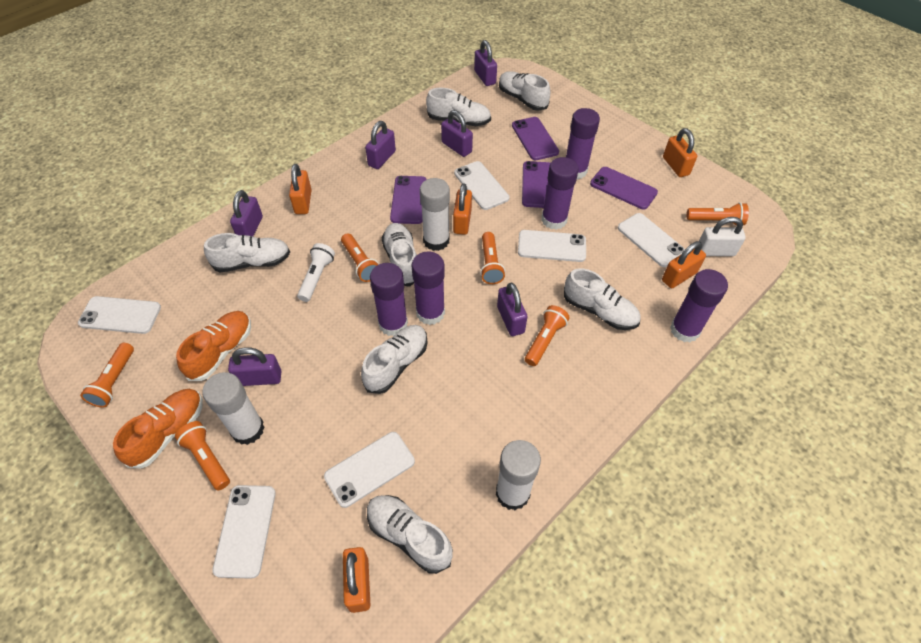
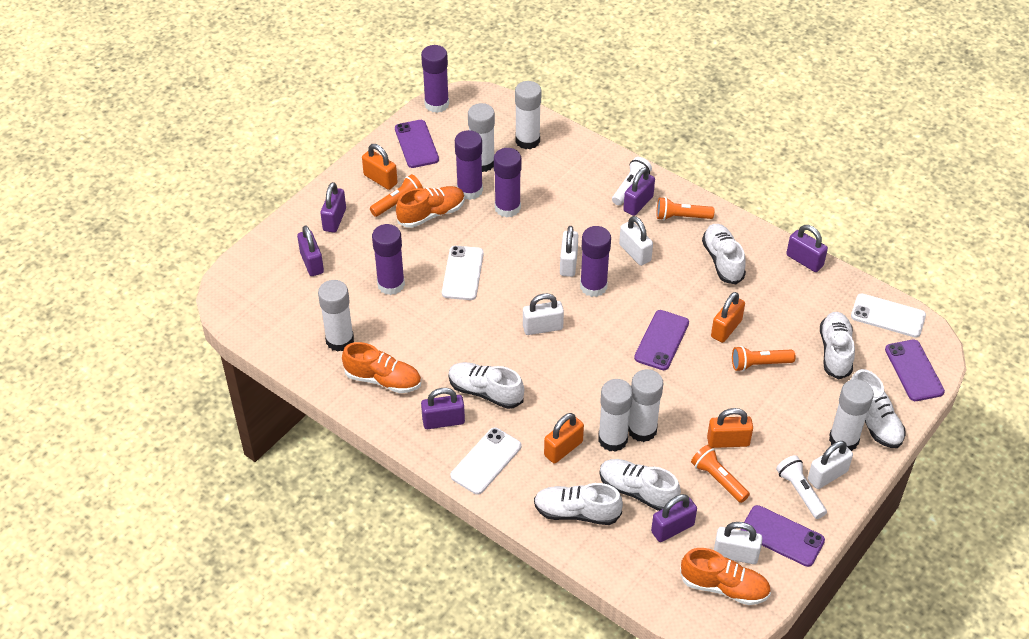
orange flashlight: 6 -> 4
orange padlock: 5 -> 4
orange shoe: 2 -> 3
white flashlight: 1 -> 2
white glue stick: 3 -> 6
white padlock: 1 -> 5
white phone: 6 -> 3
white shoe: 7 -> 6

